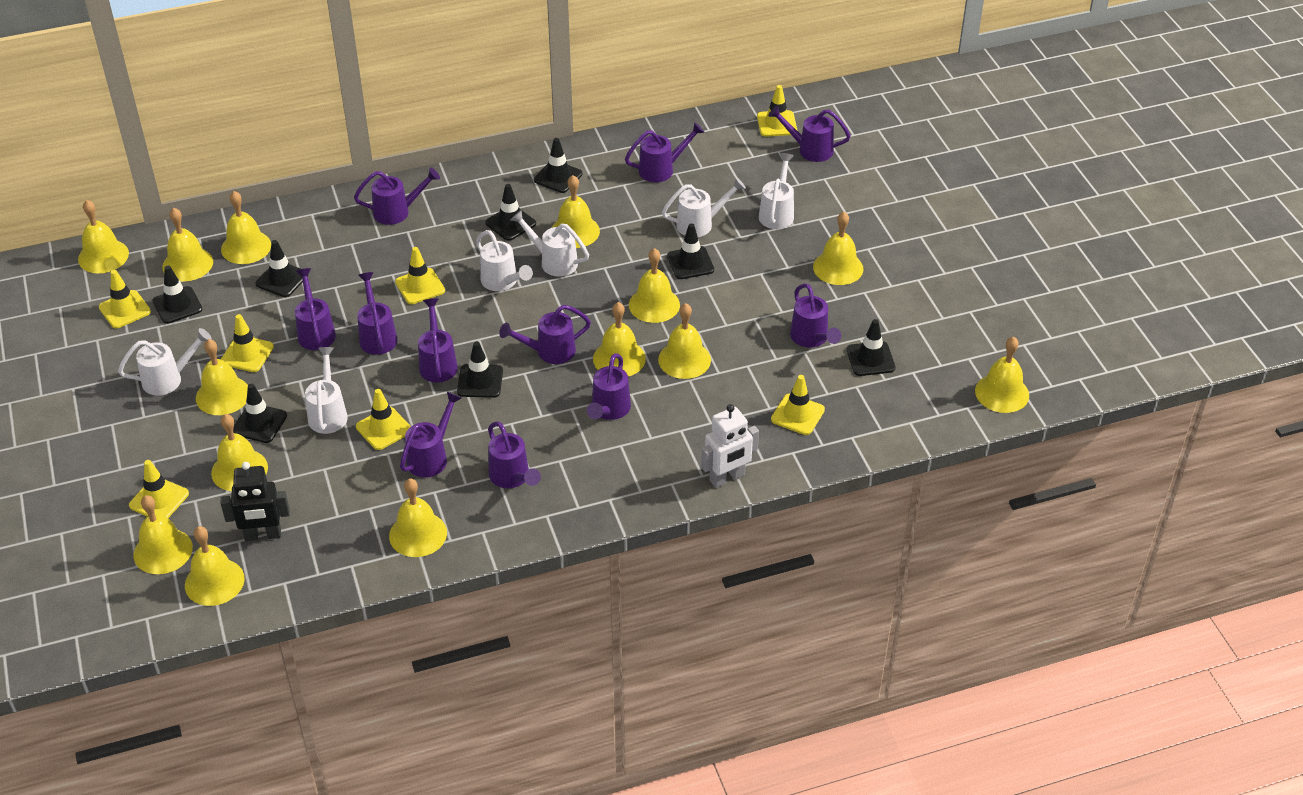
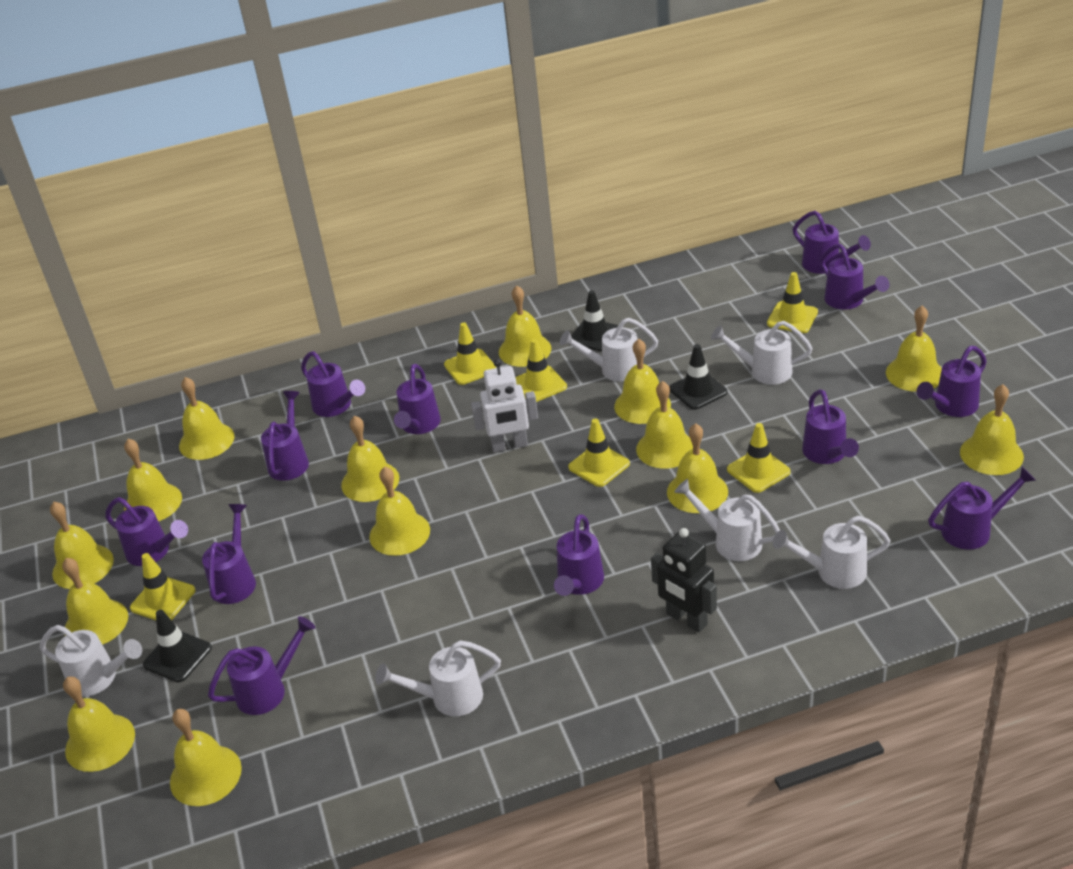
black traffic cone: 8 -> 3
purple watering can: 11 -> 12
yellow traffic cone: 7 -> 6

